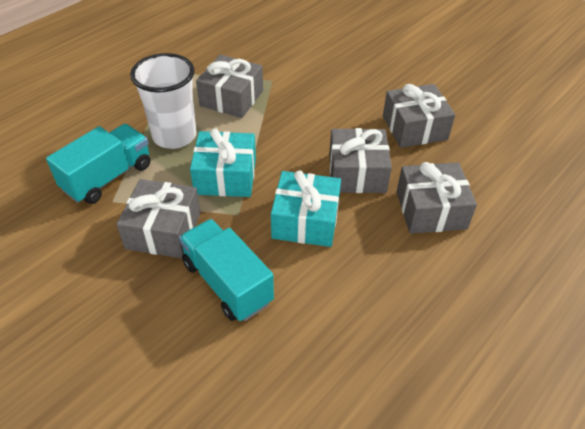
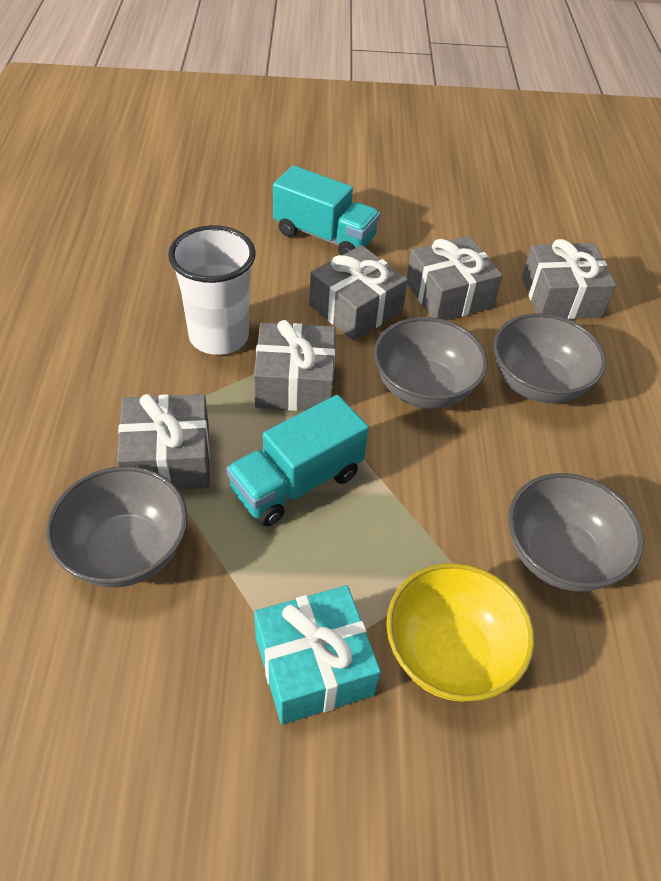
grey bowl: 0 -> 4
turquoise gift: 2 -> 1
yellow bowl: 0 -> 1

